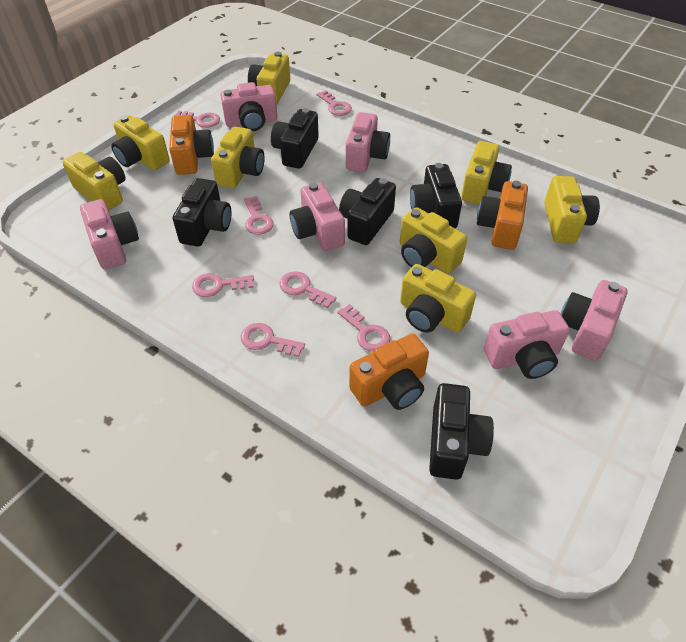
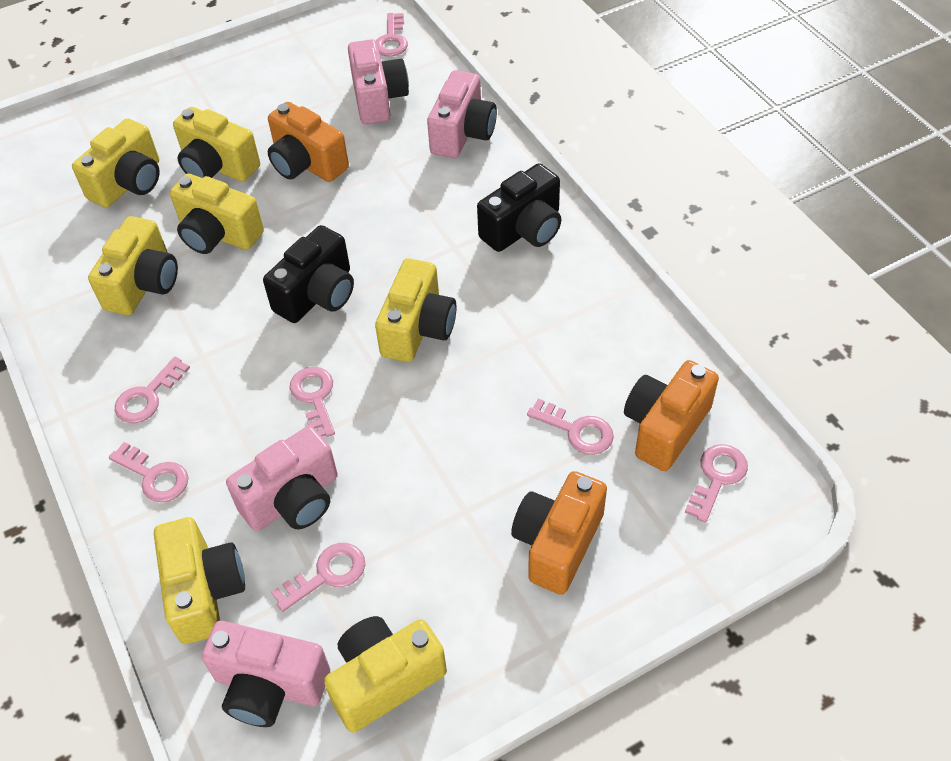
black camera: 5 -> 2
pink camera: 6 -> 4
yellow camera: 8 -> 7

